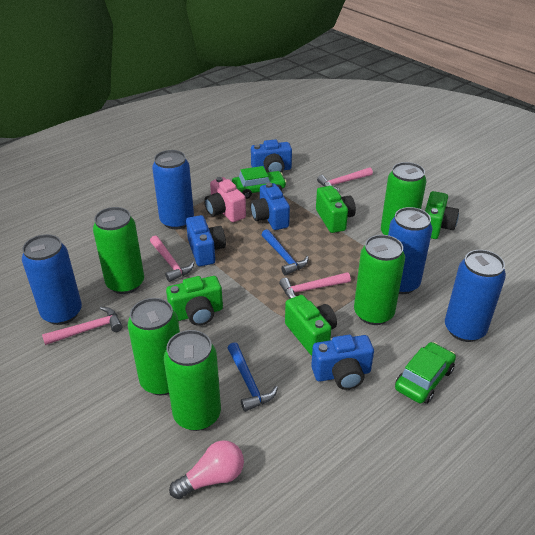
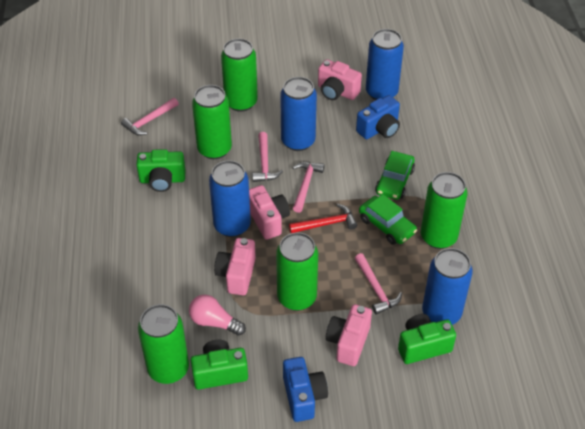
blue camera: 4 -> 2
blue hammer: 2 -> 0
green camera: 4 -> 3
pink camera: 1 -> 4
red hammer: 0 -> 1

